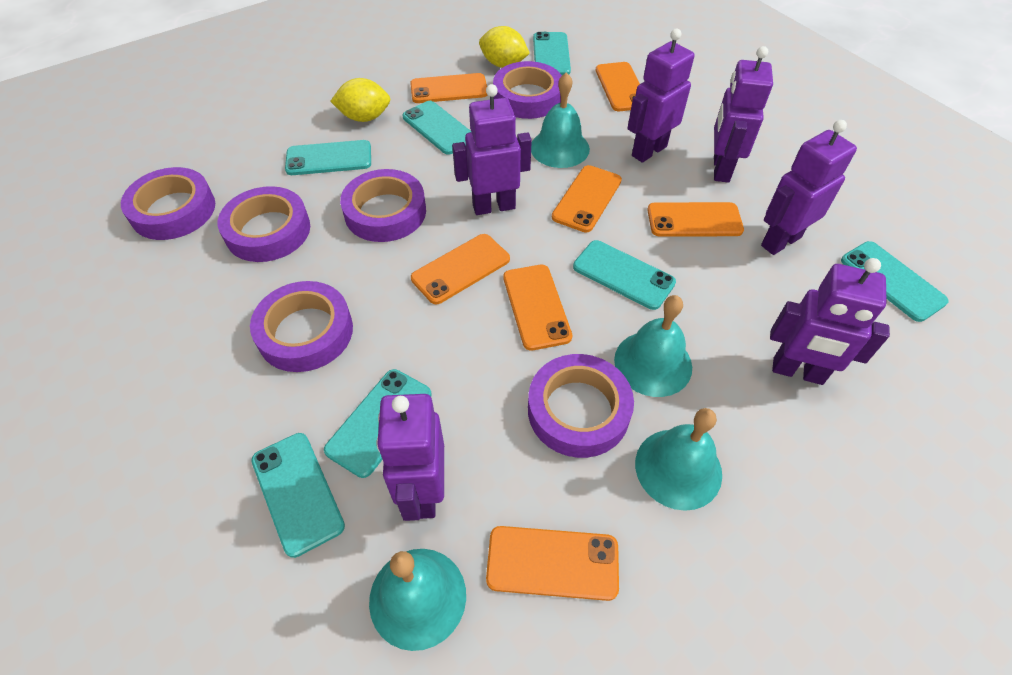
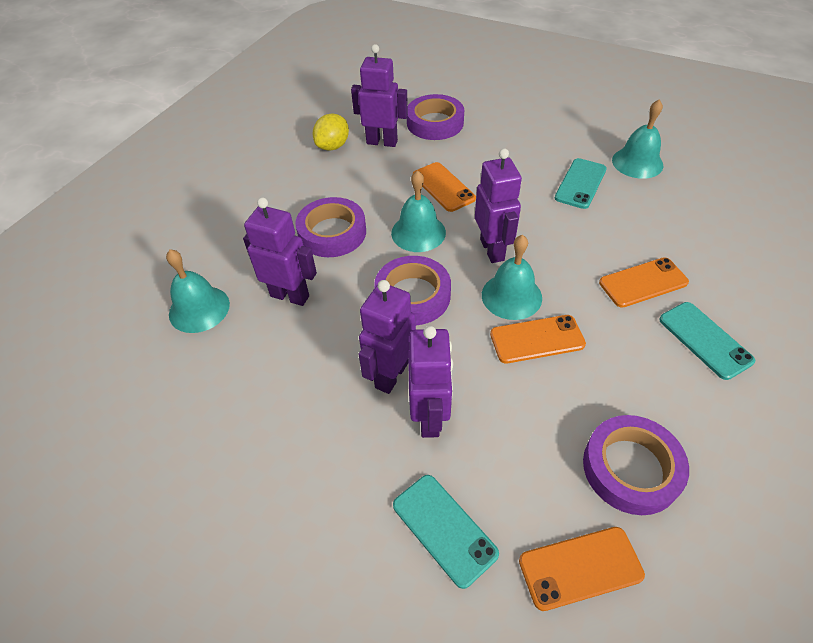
orange phone: 7 -> 4
purple robot: 6 -> 5
purple tape: 6 -> 4
turquoise phone: 7 -> 3
yellow lemon: 2 -> 1

